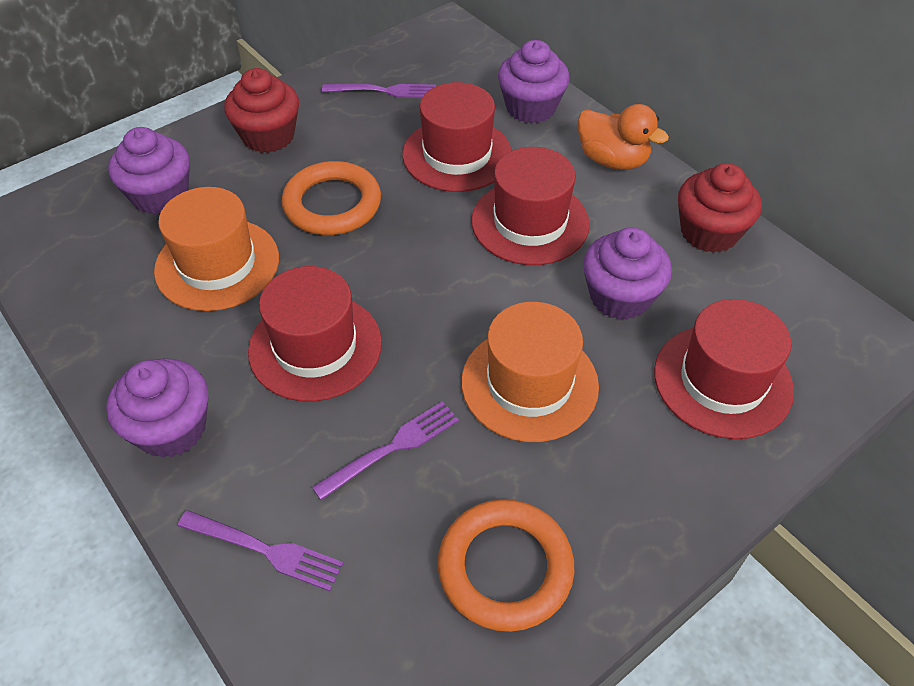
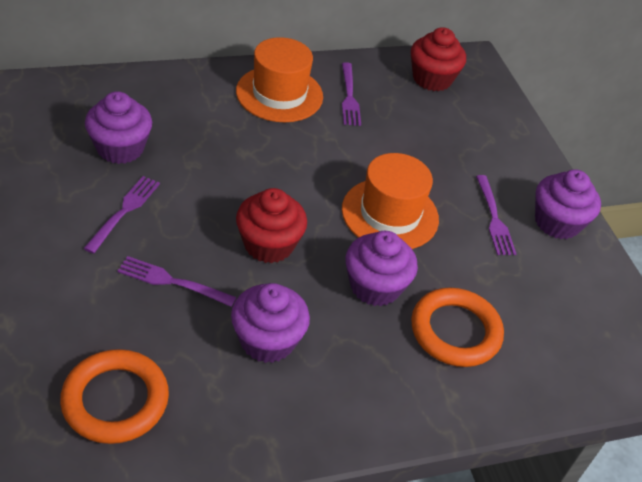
orange duck: 1 -> 0
purple fork: 3 -> 4
red hat: 4 -> 0

